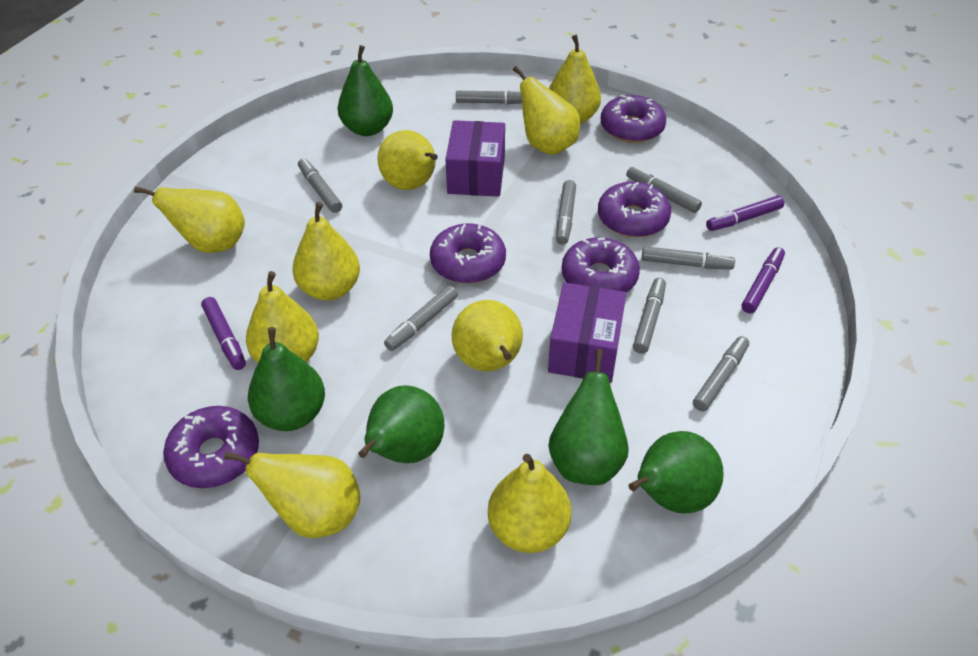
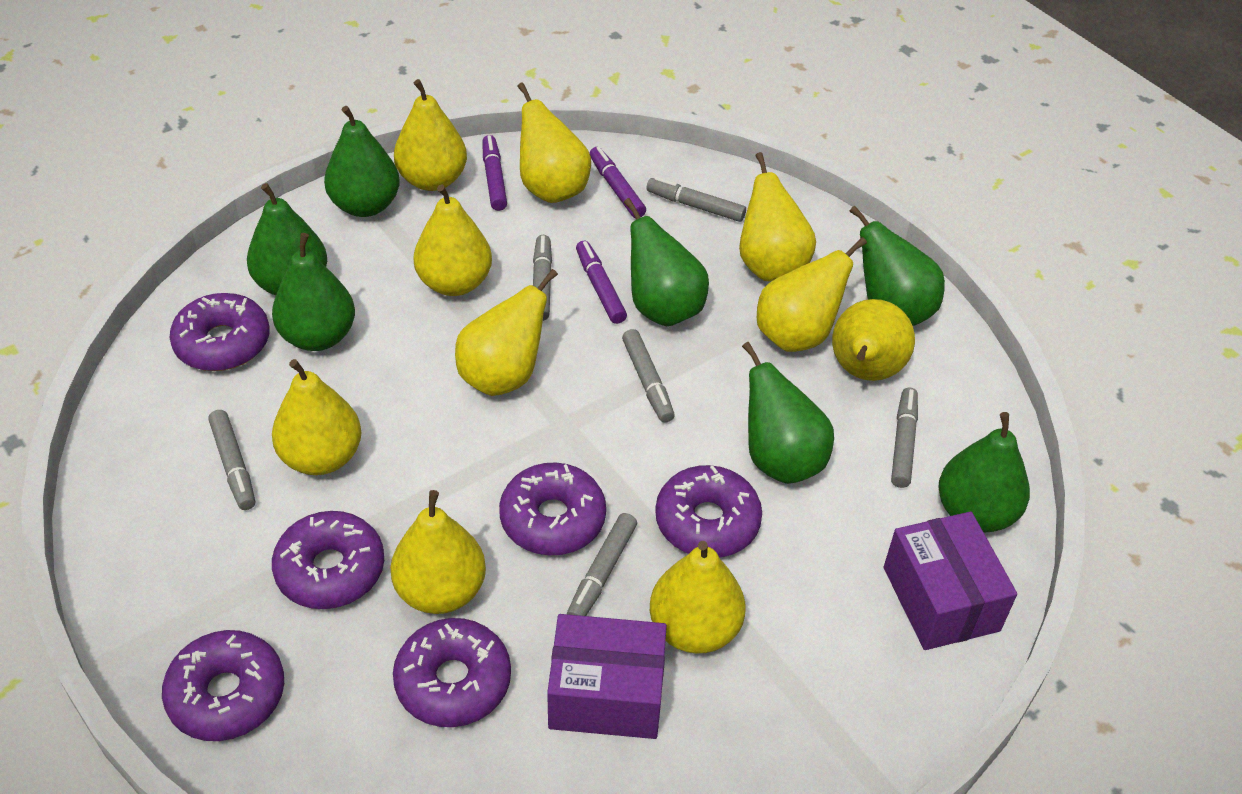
green pear: 5 -> 7
grey marker: 8 -> 6
purple donut: 5 -> 6
yellow pear: 9 -> 10

